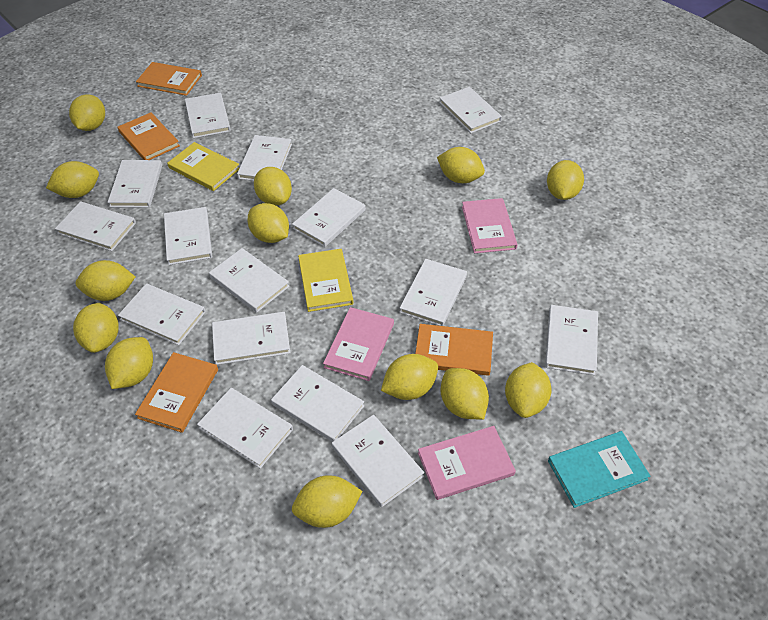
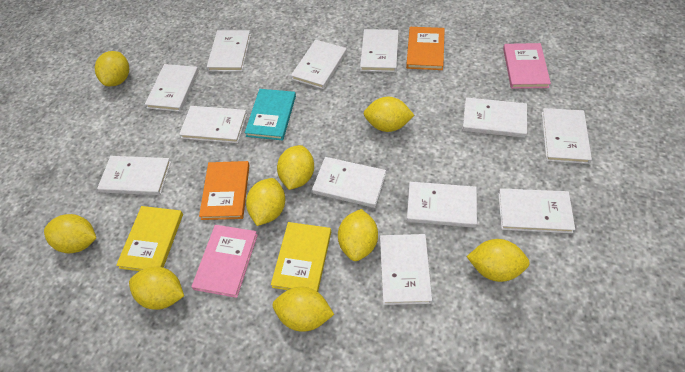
orange book: 4 -> 2
pink book: 3 -> 2
white book: 15 -> 12
yellow lemon: 13 -> 9

